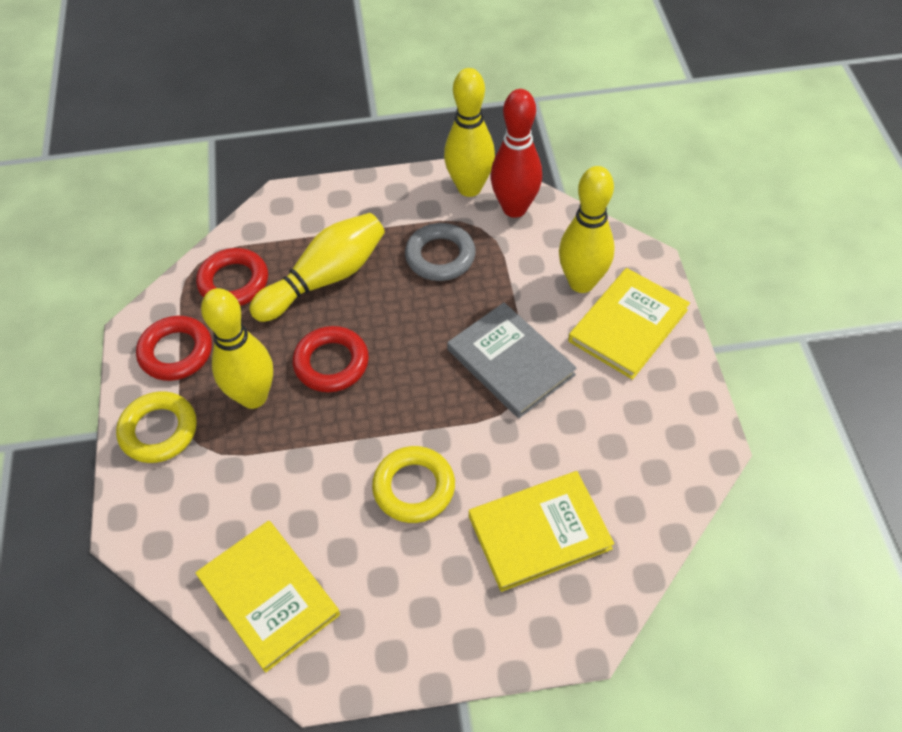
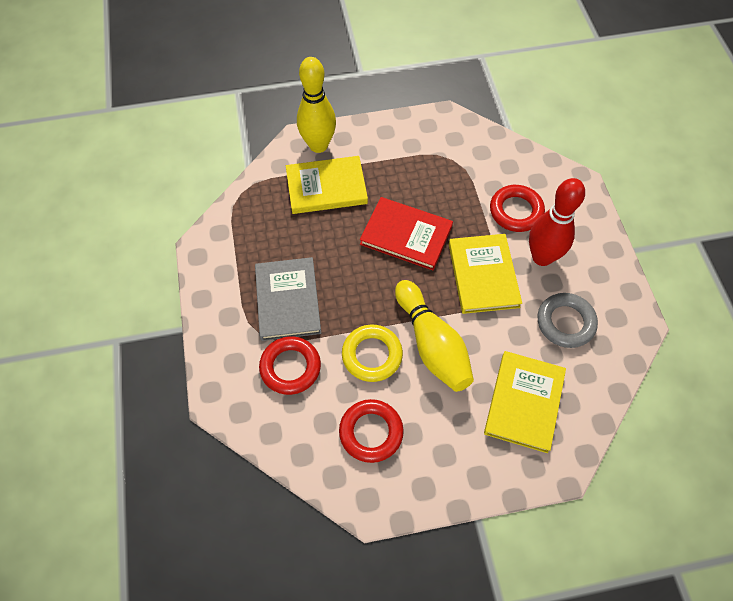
red book: 0 -> 1
yellow bowling pin: 4 -> 2
yellow ring: 2 -> 1

